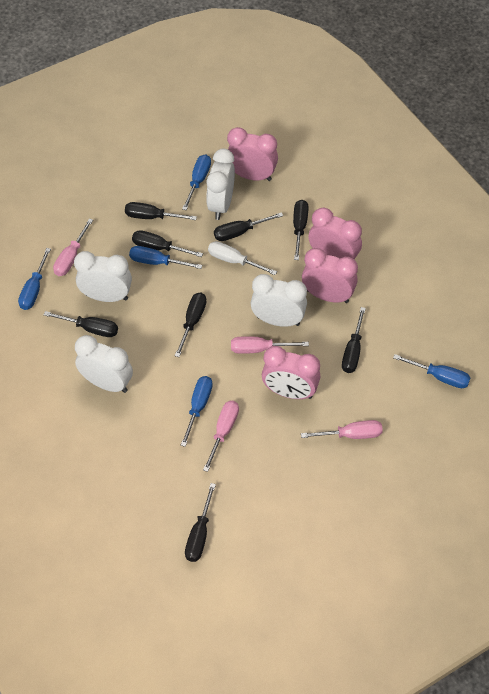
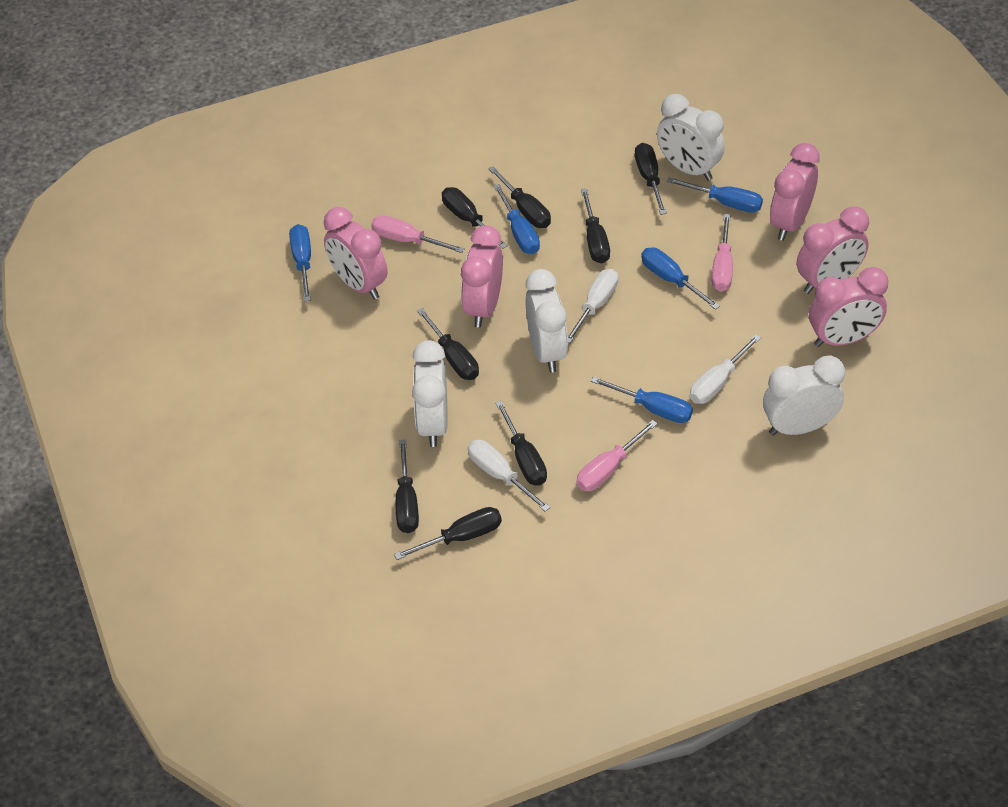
pink clock: 4 -> 5
pink screwdriver: 4 -> 3
white screwdriver: 1 -> 3

